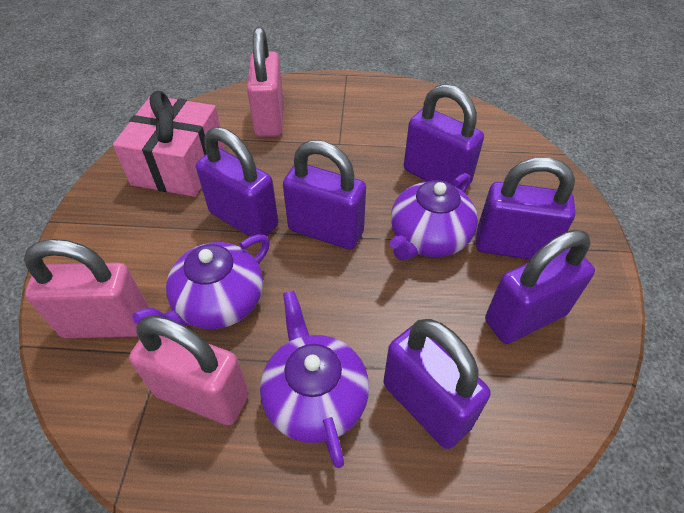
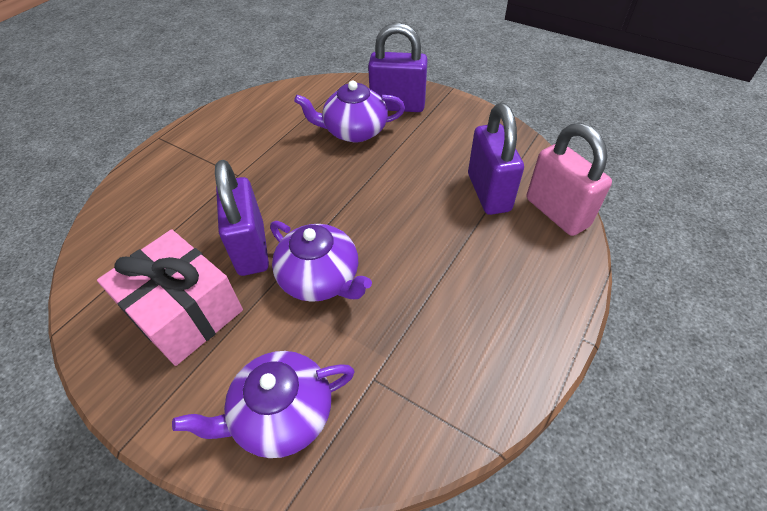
pink padlock: 3 -> 1
purple padlock: 6 -> 3

